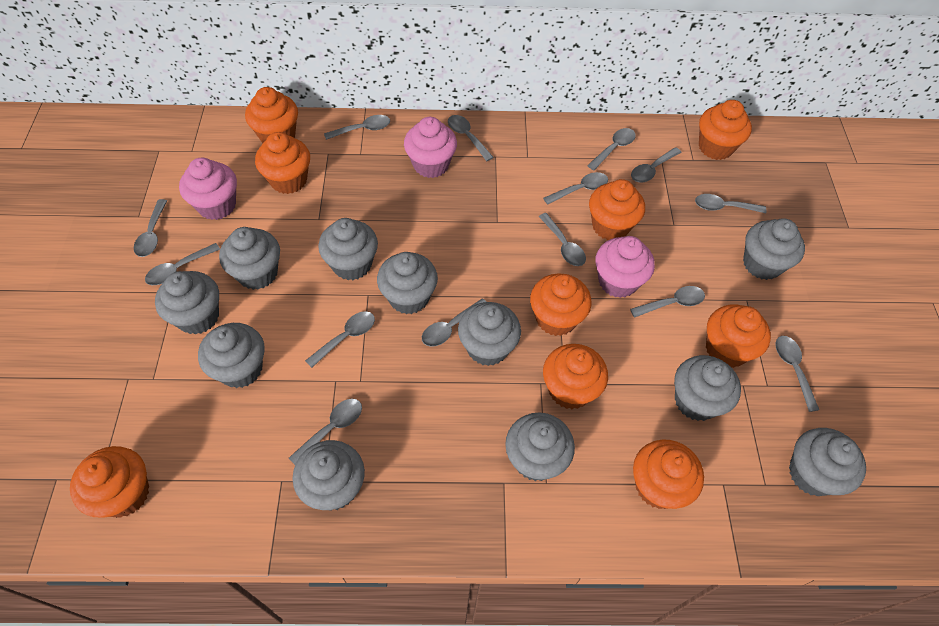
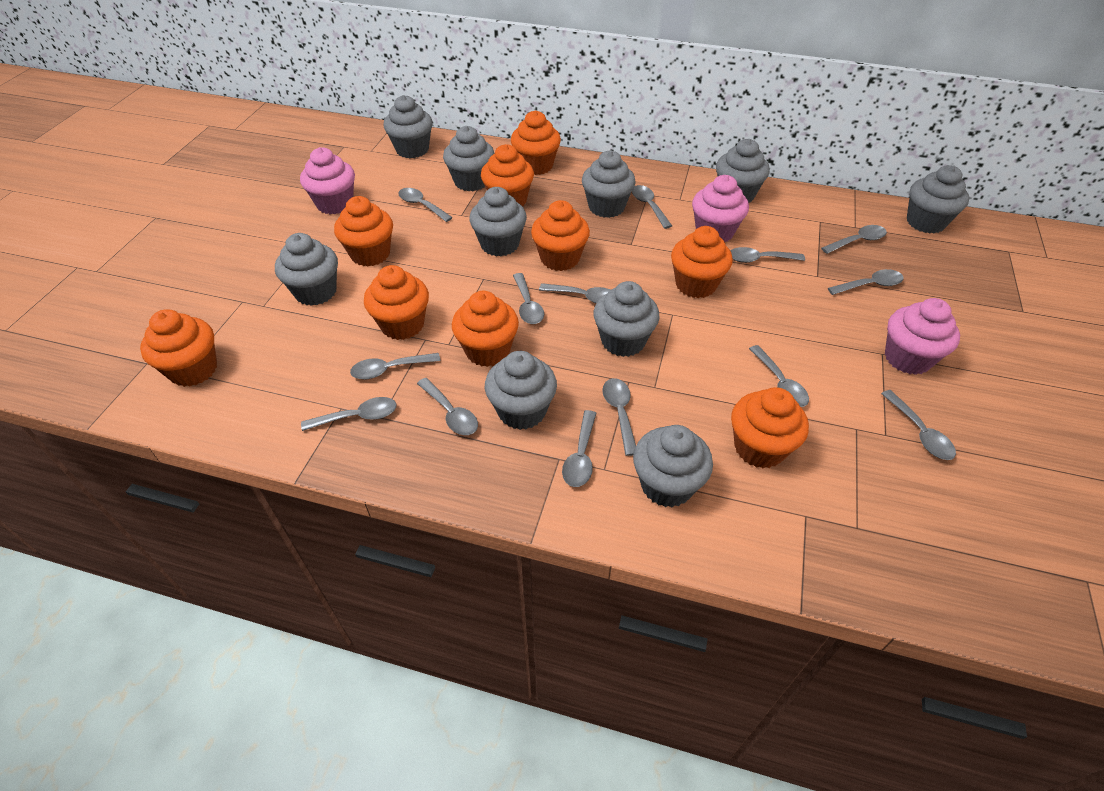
grey cupcake: 11 -> 10

